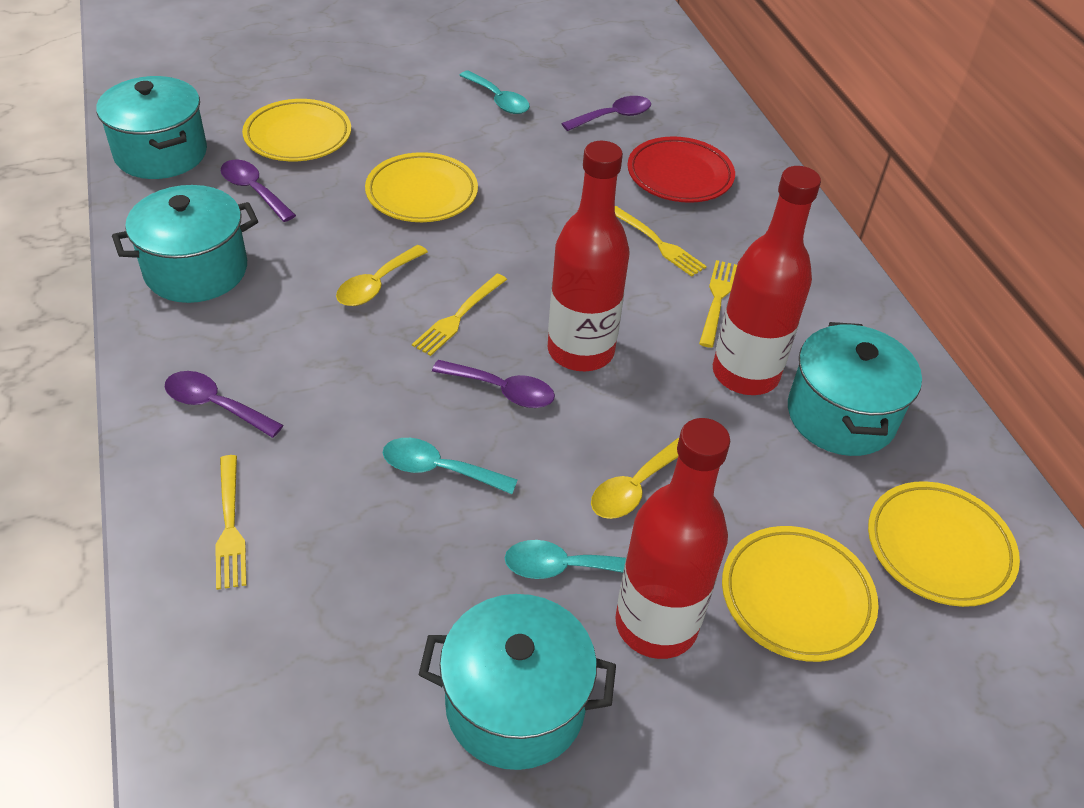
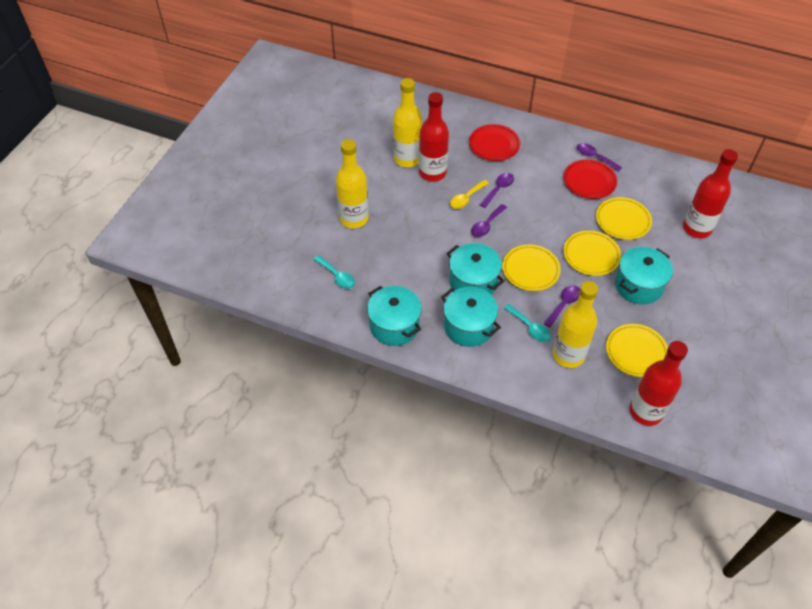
red plate: 1 -> 2
turquoise spoon: 3 -> 2
yellow bottle: 0 -> 3
yellow fork: 4 -> 0
yellow spoon: 2 -> 1

